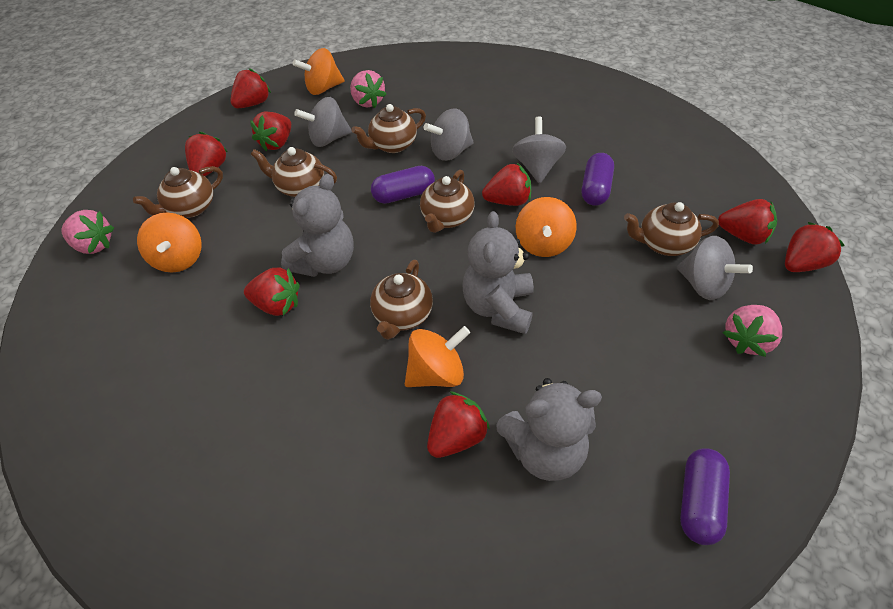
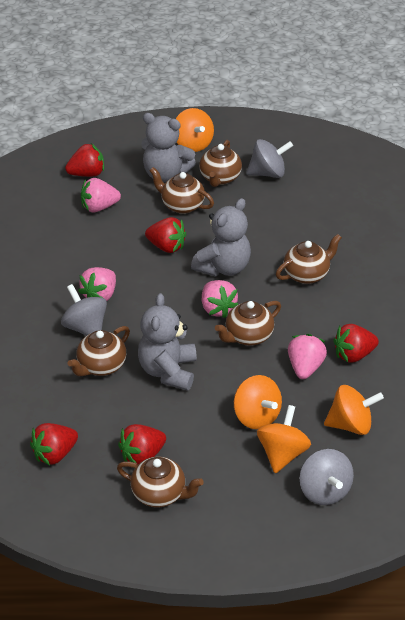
grey spinning top: 4 -> 3
pink strawberry: 3 -> 4
purple capsule: 3 -> 0
red strawberry: 8 -> 5

